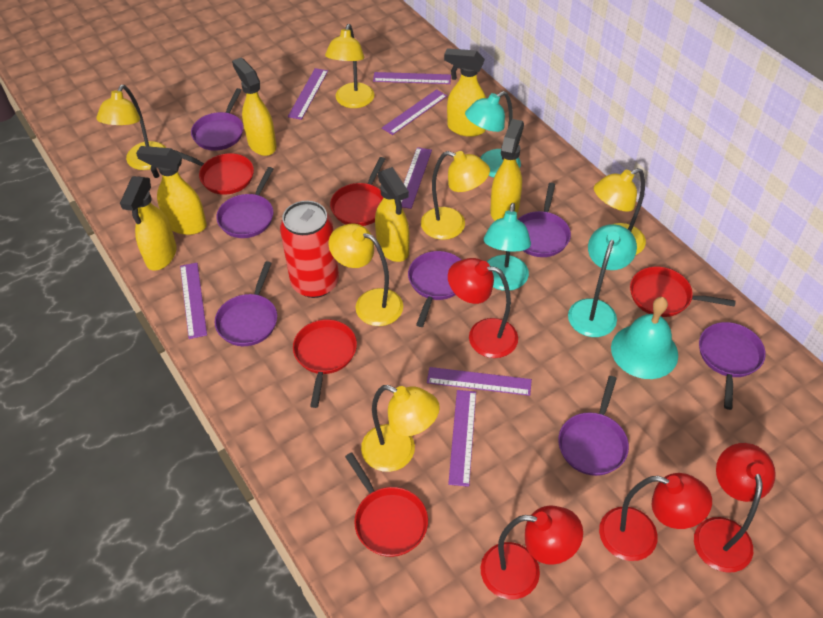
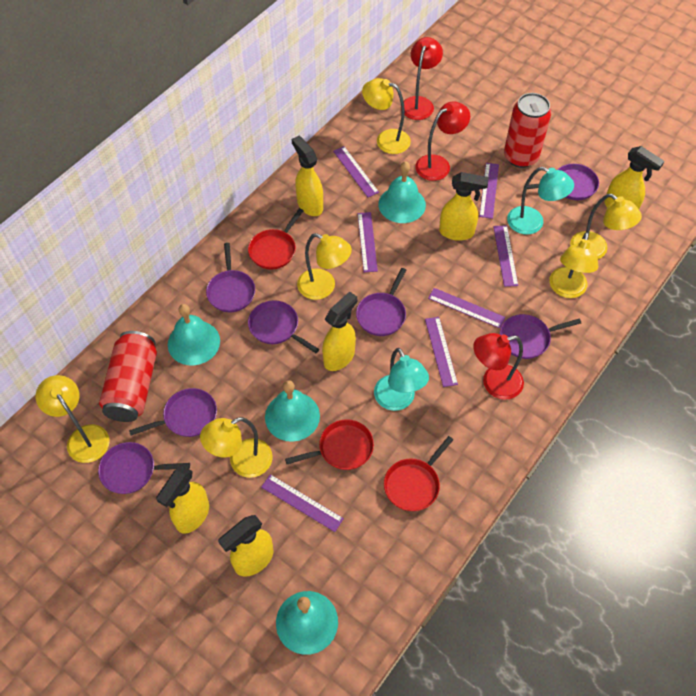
red can: 1 -> 2
red lamp: 4 -> 3
red pan: 5 -> 3
turquoise bell: 1 -> 4
turquoise lamp: 3 -> 2

